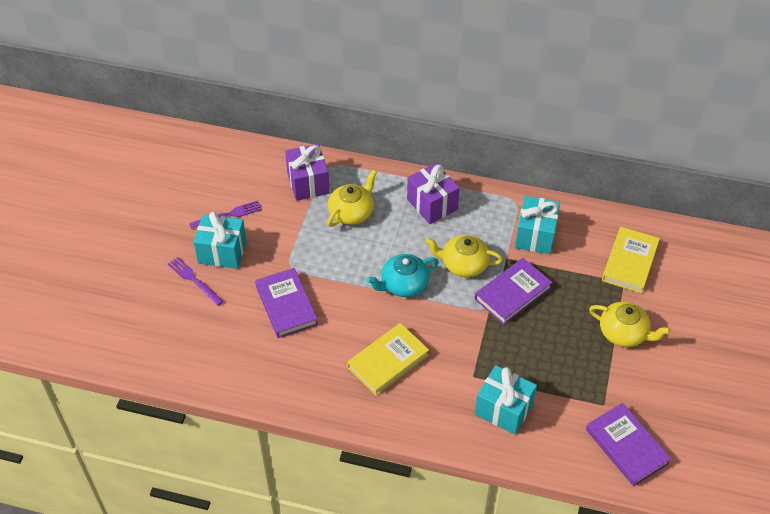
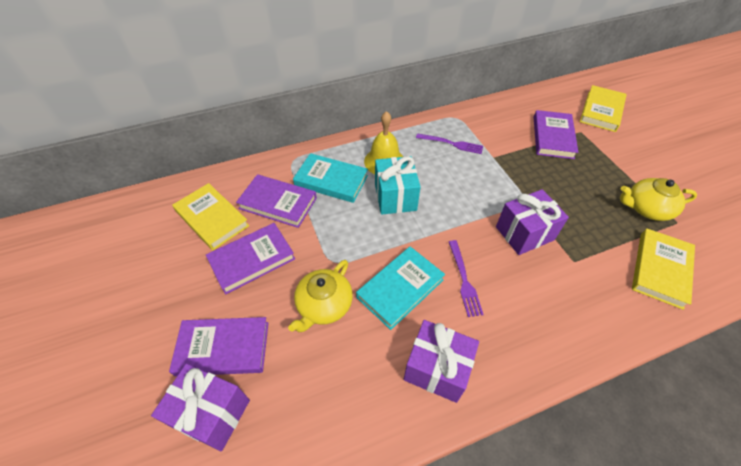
purple book: 3 -> 4
purple gift: 2 -> 3
turquoise book: 0 -> 2
turquoise gift: 3 -> 1
turquoise teapot: 1 -> 0
yellow bell: 0 -> 1
yellow book: 2 -> 3
yellow teapot: 3 -> 2

